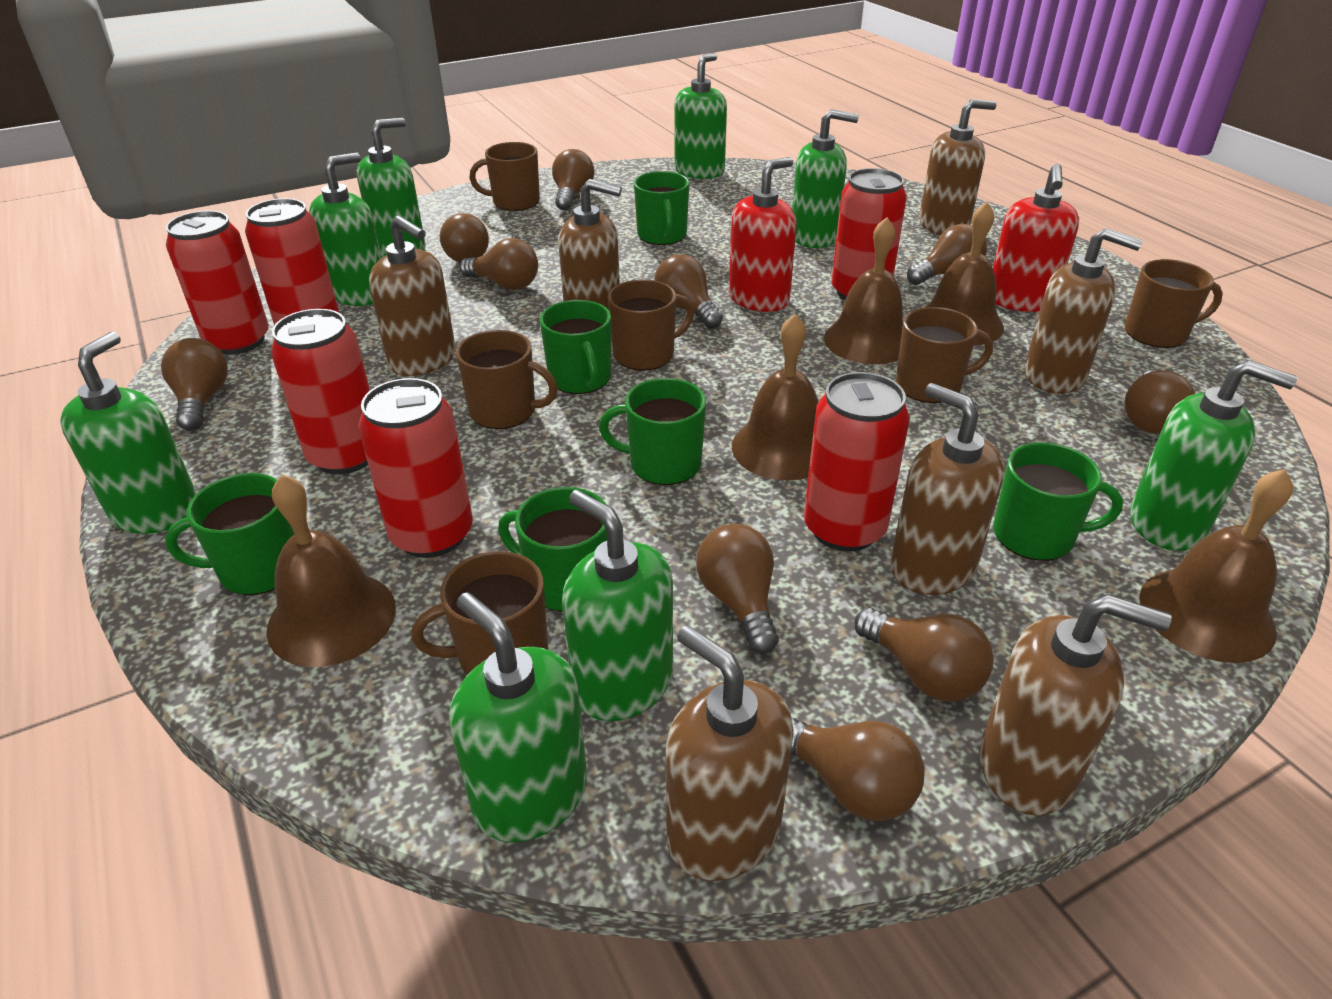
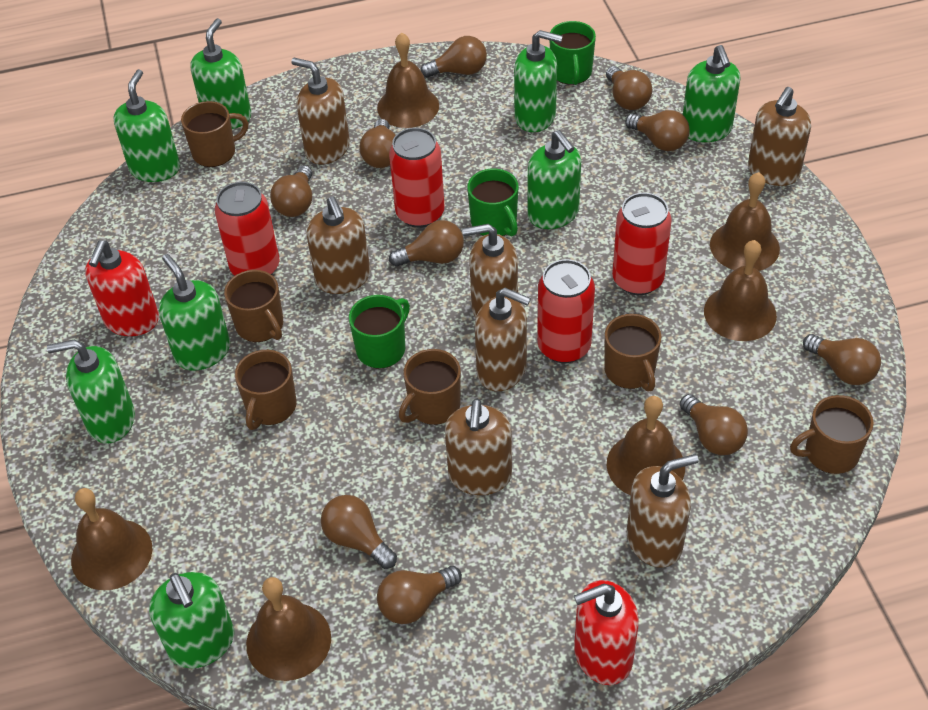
brown bell: 5 -> 6
green mug: 6 -> 3
red can: 6 -> 4

